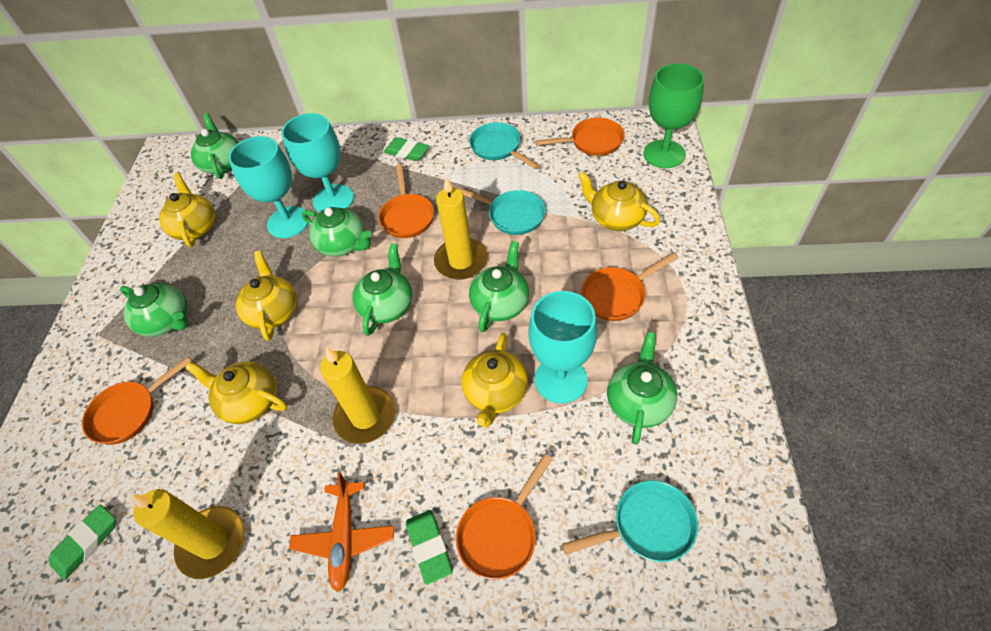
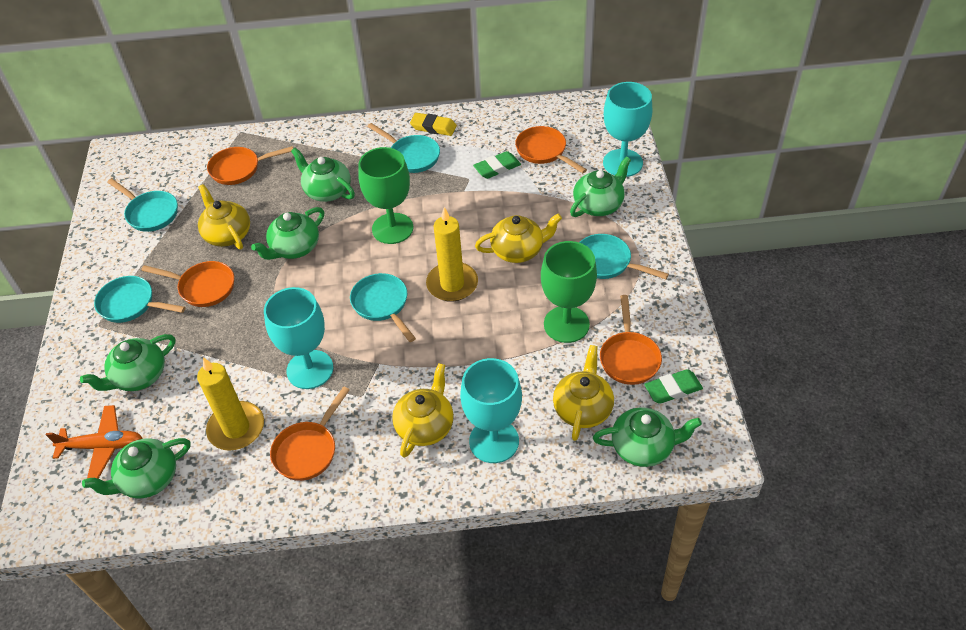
green eraser: 3 -> 2
green goblet: 1 -> 2
turquoise pan: 3 -> 5
yellow candle: 3 -> 2
yellow eraser: 0 -> 1
yellow teapot: 5 -> 4

